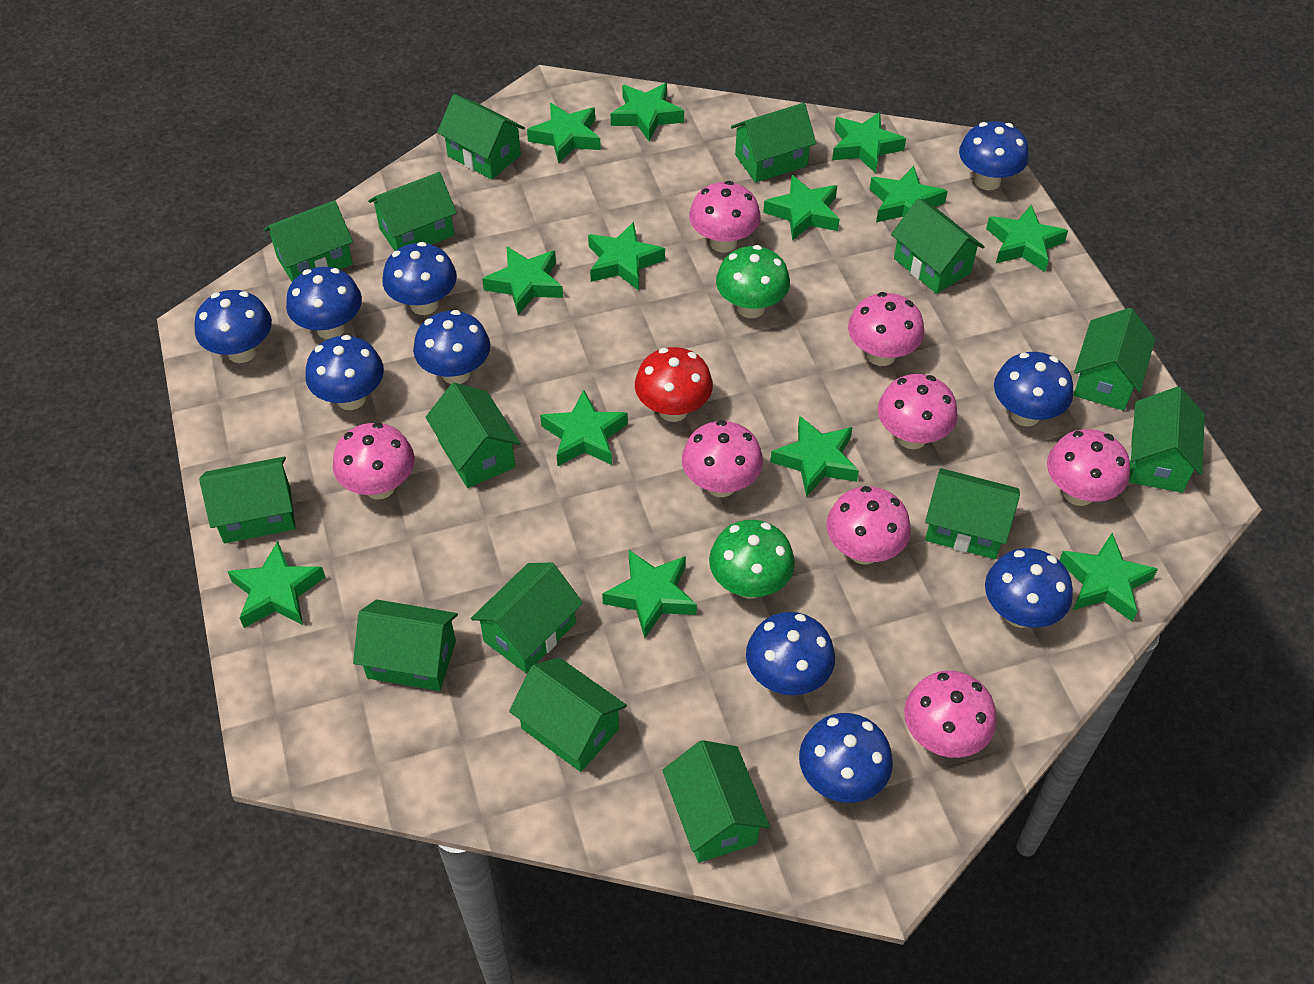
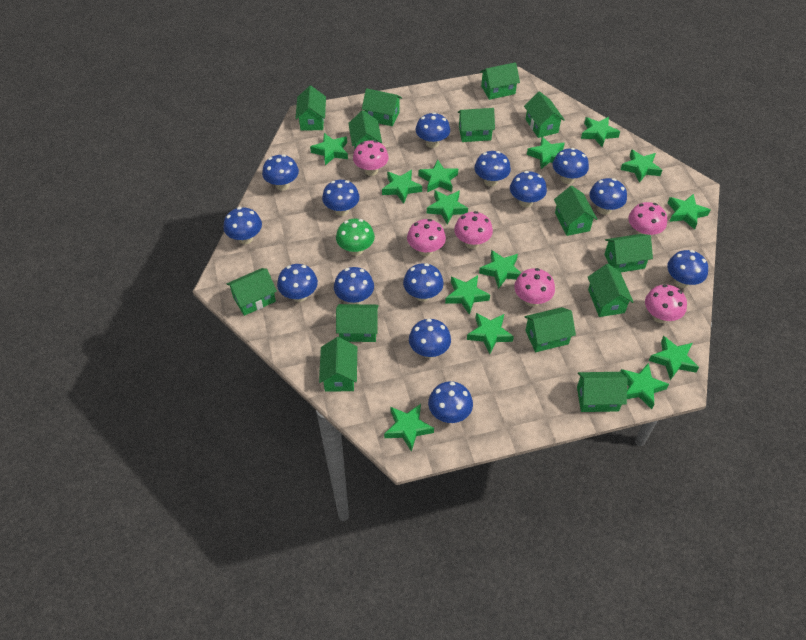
blue mushroom: 10 -> 14
green mushroom: 2 -> 1
green star: 13 -> 14
pink mushroom: 8 -> 6
red mushroom: 1 -> 0

